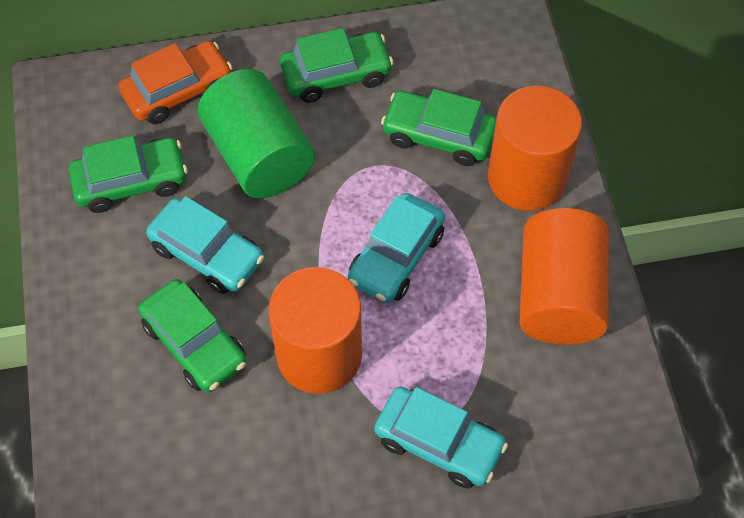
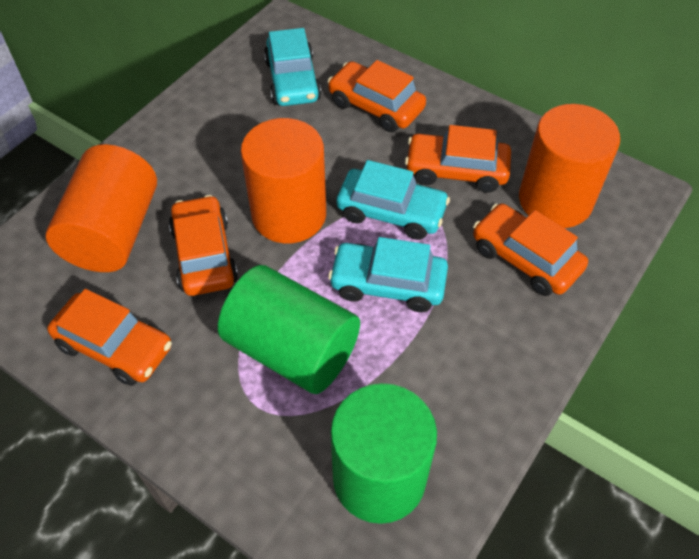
green car: 4 -> 0
green cylinder: 1 -> 2
orange car: 1 -> 5

